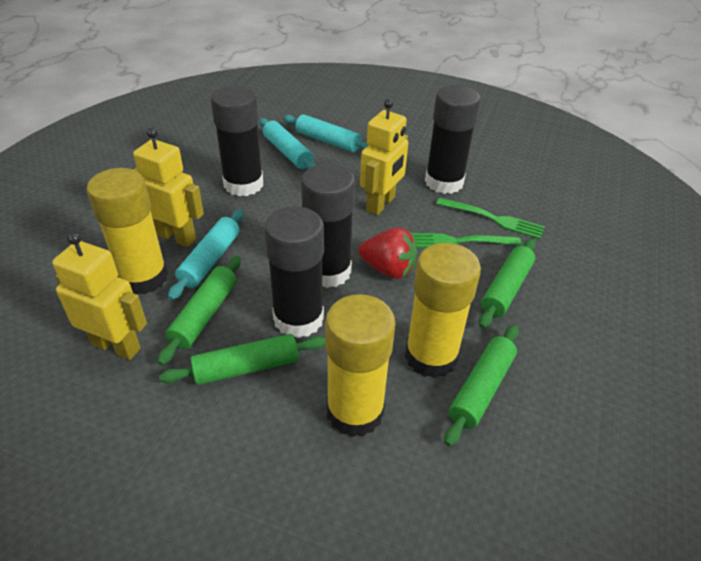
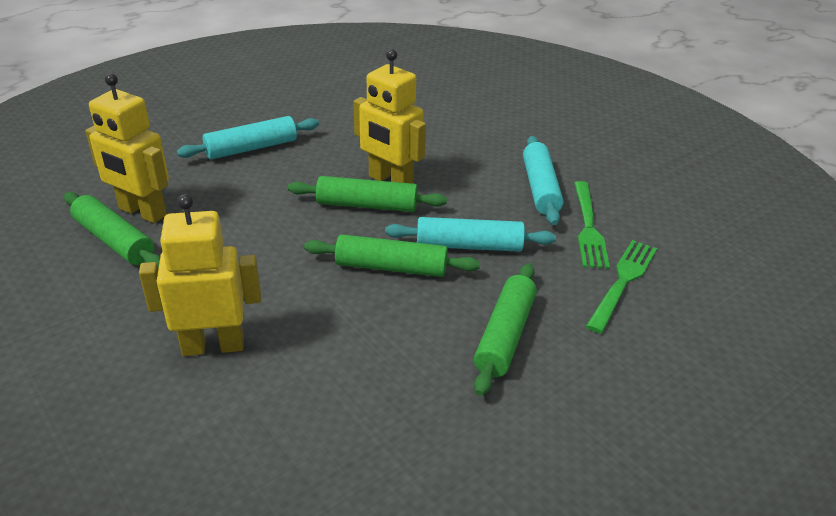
black glue stick: 4 -> 0
red strawberry: 1 -> 0
yellow glue stick: 3 -> 0

